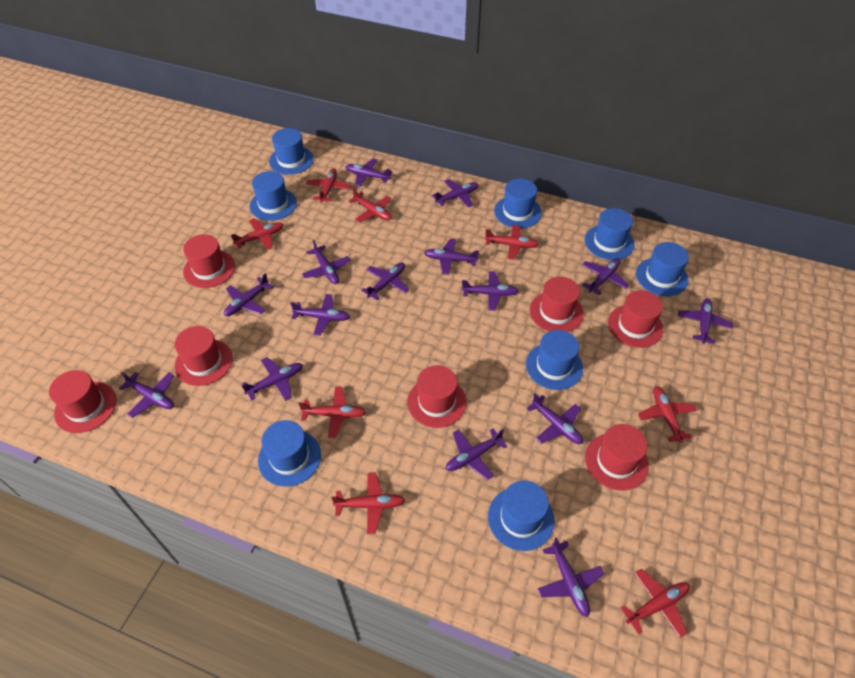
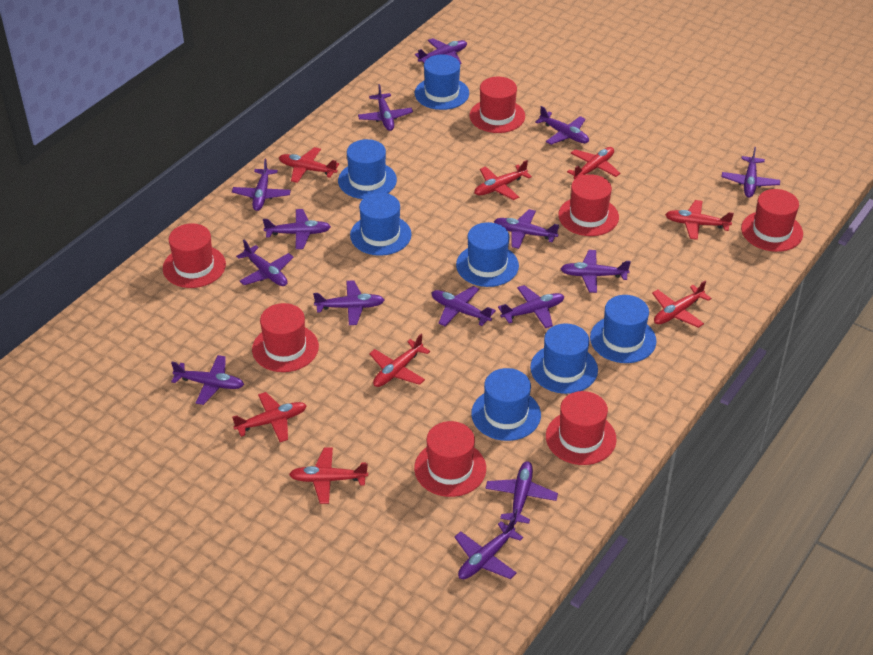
blue hat: 8 -> 7

